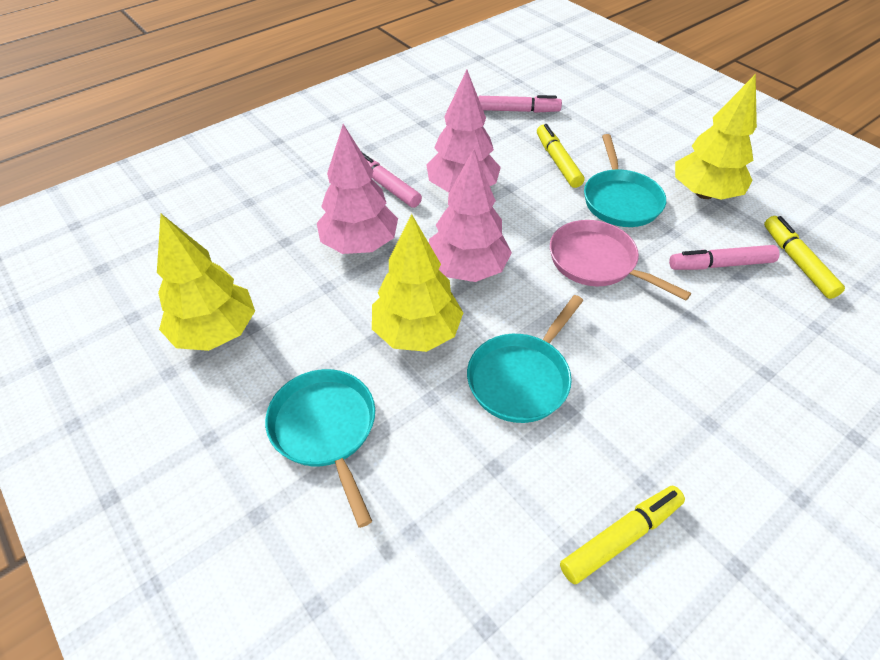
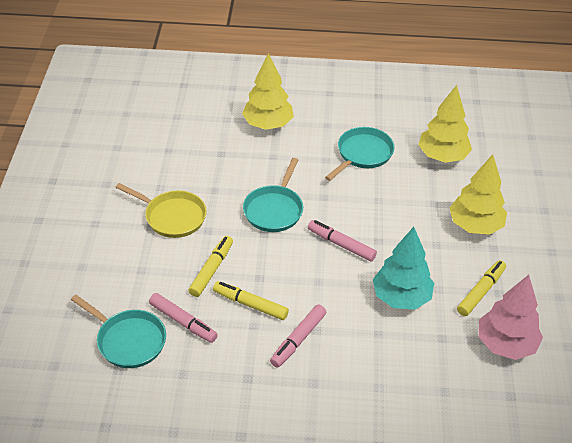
pink pan: 1 -> 0
pink tree: 3 -> 1
turquoise tree: 0 -> 1
yellow pan: 0 -> 1

